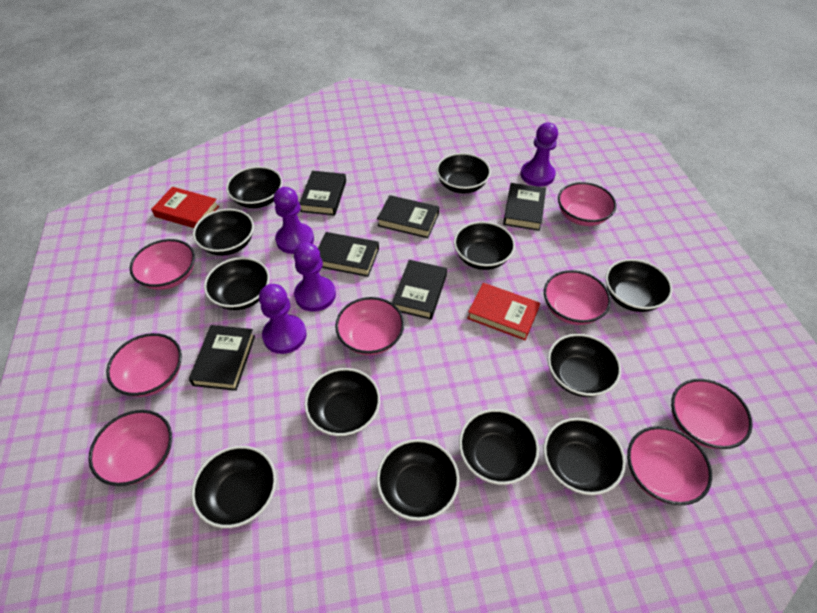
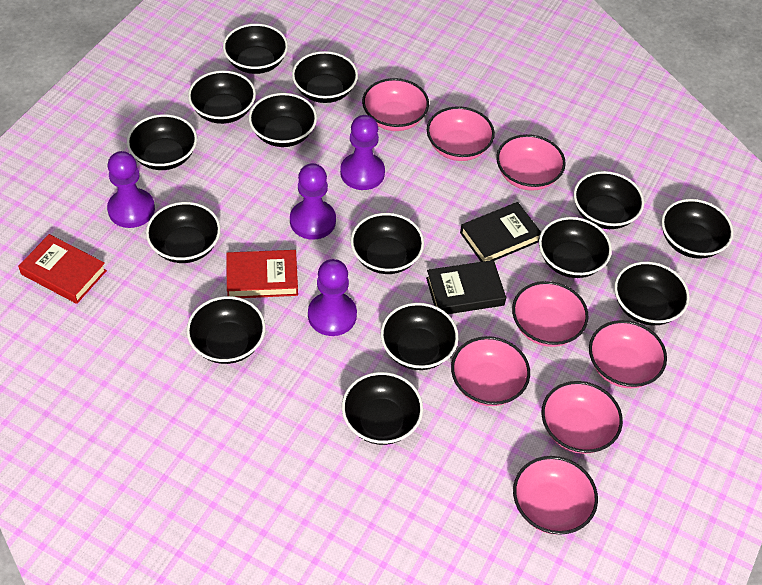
black book: 6 -> 2
black bowl: 12 -> 14

